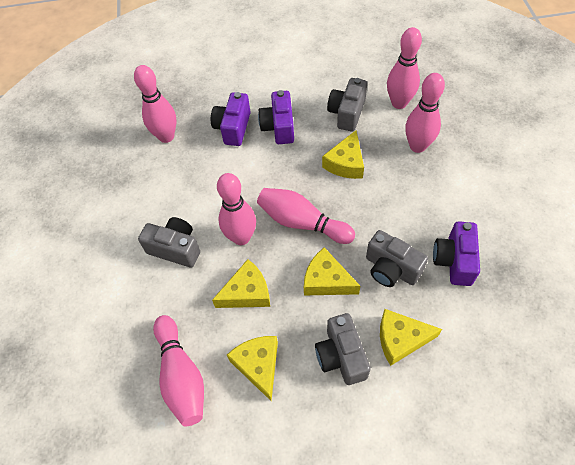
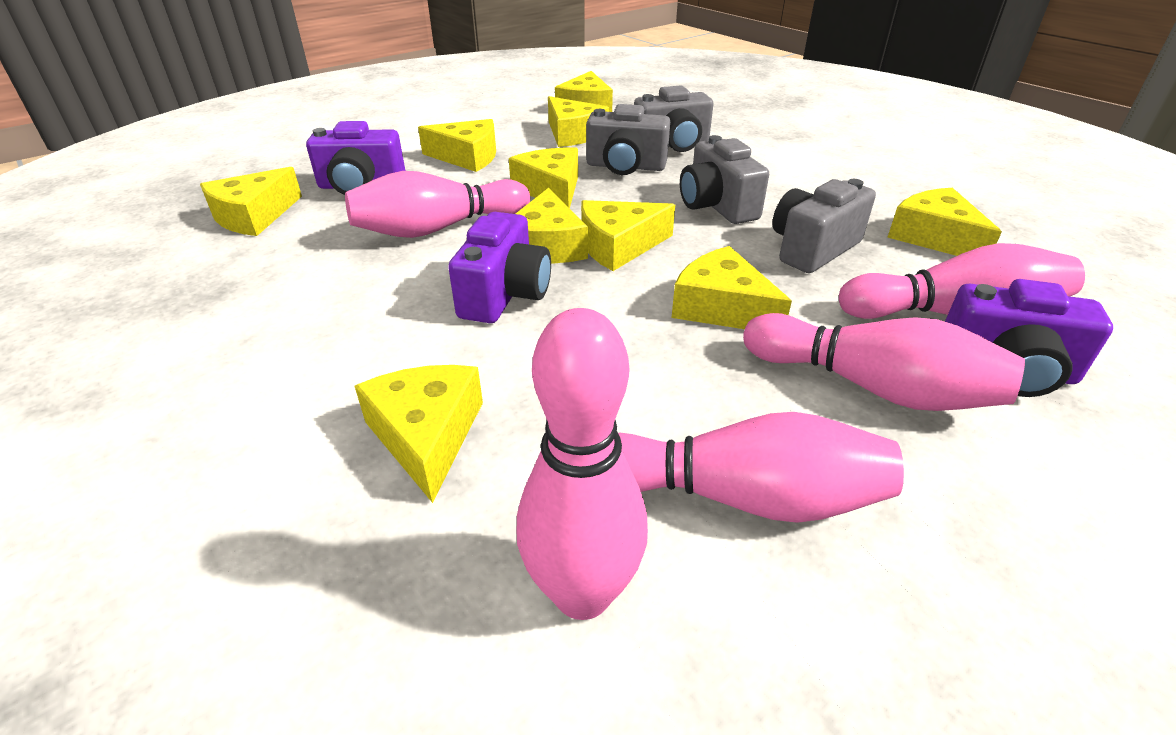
pink bowling pin: 6 -> 5
yellow cheese: 5 -> 10

